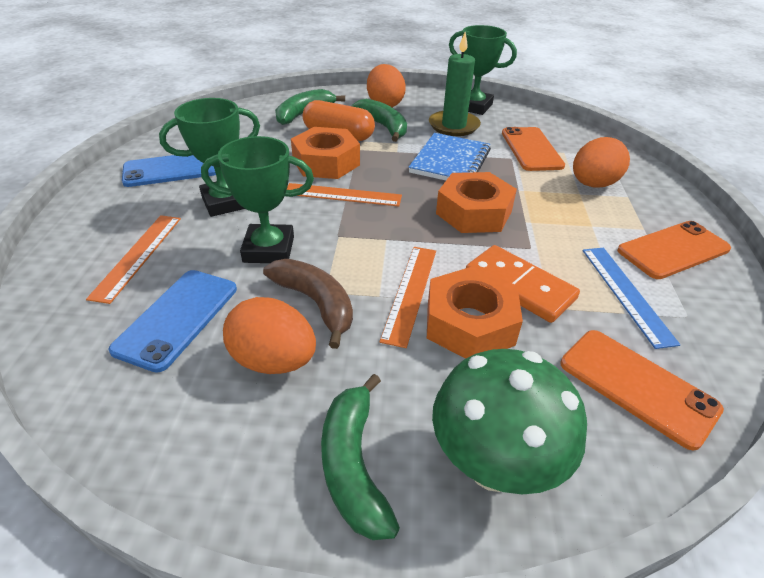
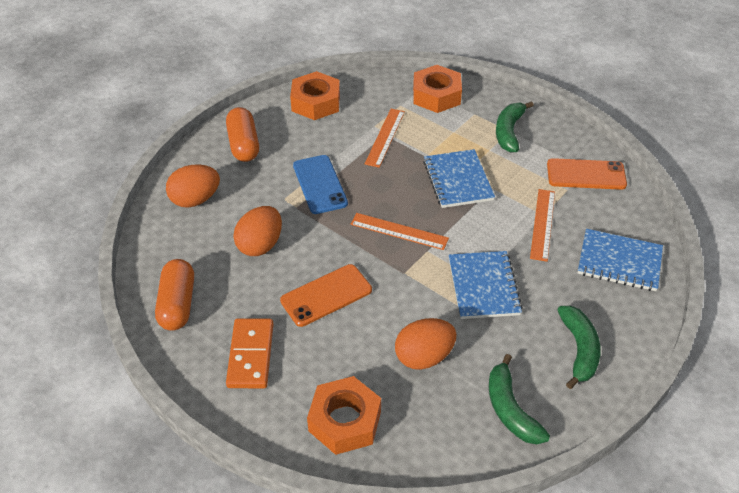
blue notebook: 1 -> 3
blue phone: 2 -> 1
blue ruler: 1 -> 0
brown banana: 1 -> 0
green candle: 1 -> 0
green mushroom: 1 -> 0
green trophy: 3 -> 0
orange capsule: 1 -> 2
orange phone: 3 -> 2

